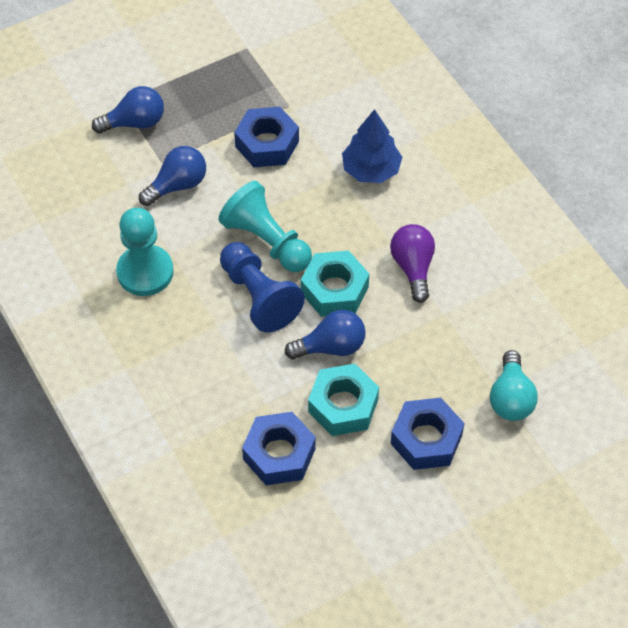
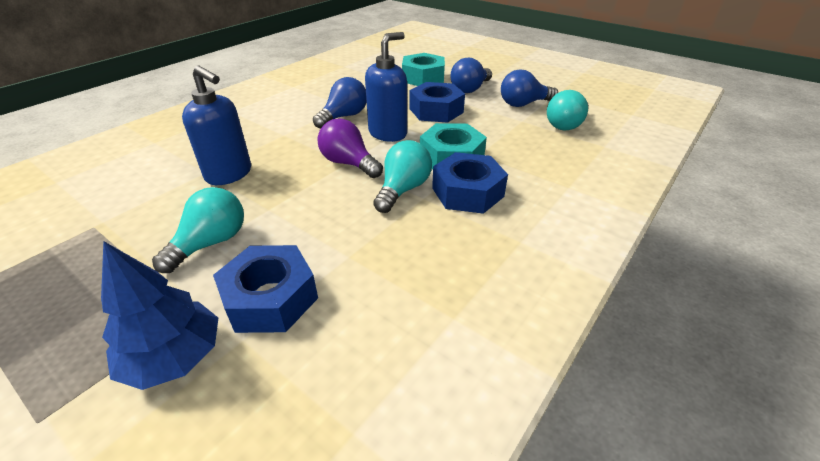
blue pawn: 1 -> 0
blue soap dispenser: 0 -> 2
turquoise light bulb: 1 -> 3
turquoise pawn: 2 -> 0

